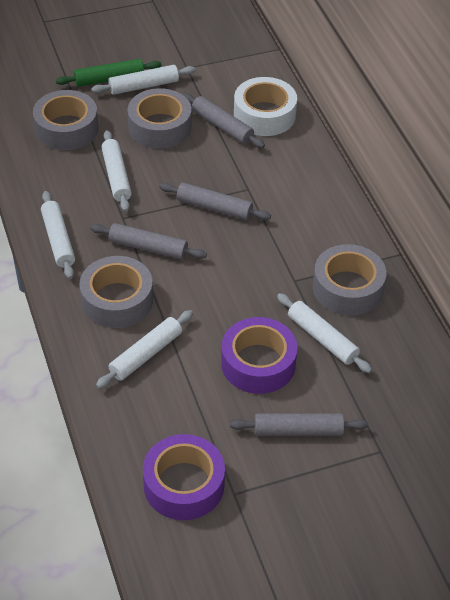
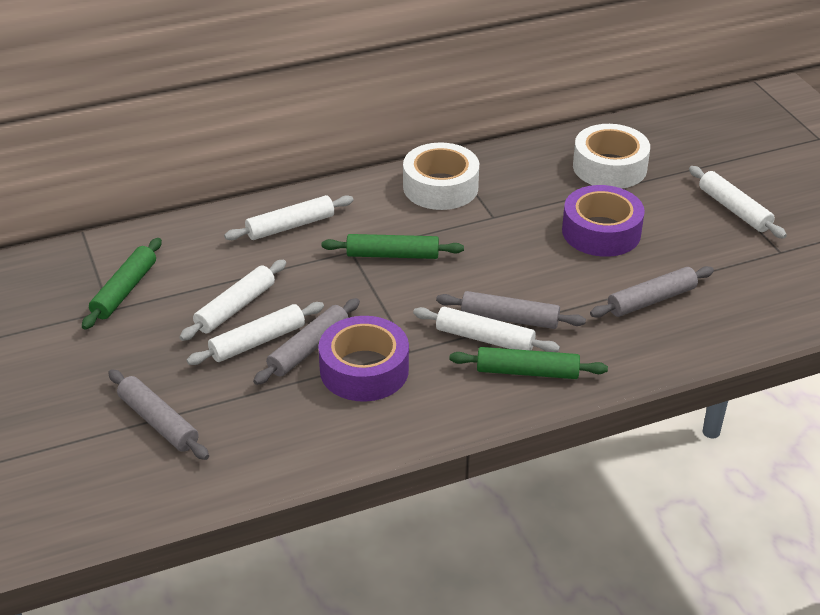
green rolling pin: 1 -> 3
grey tape: 4 -> 0
white tape: 1 -> 2

